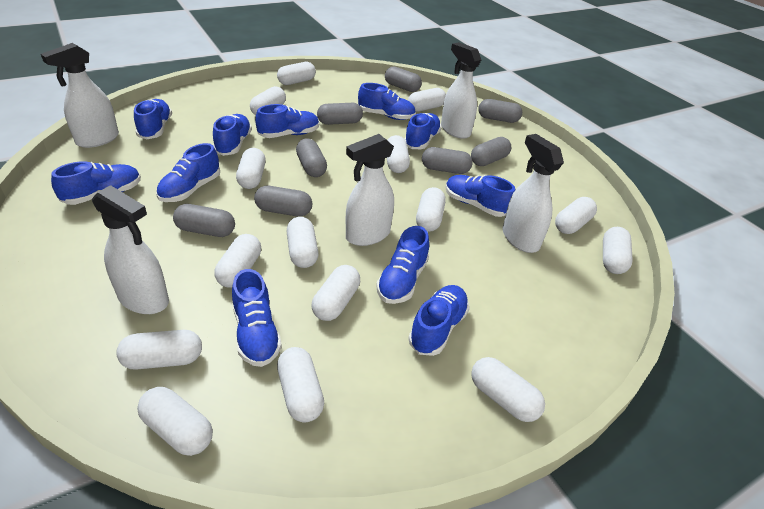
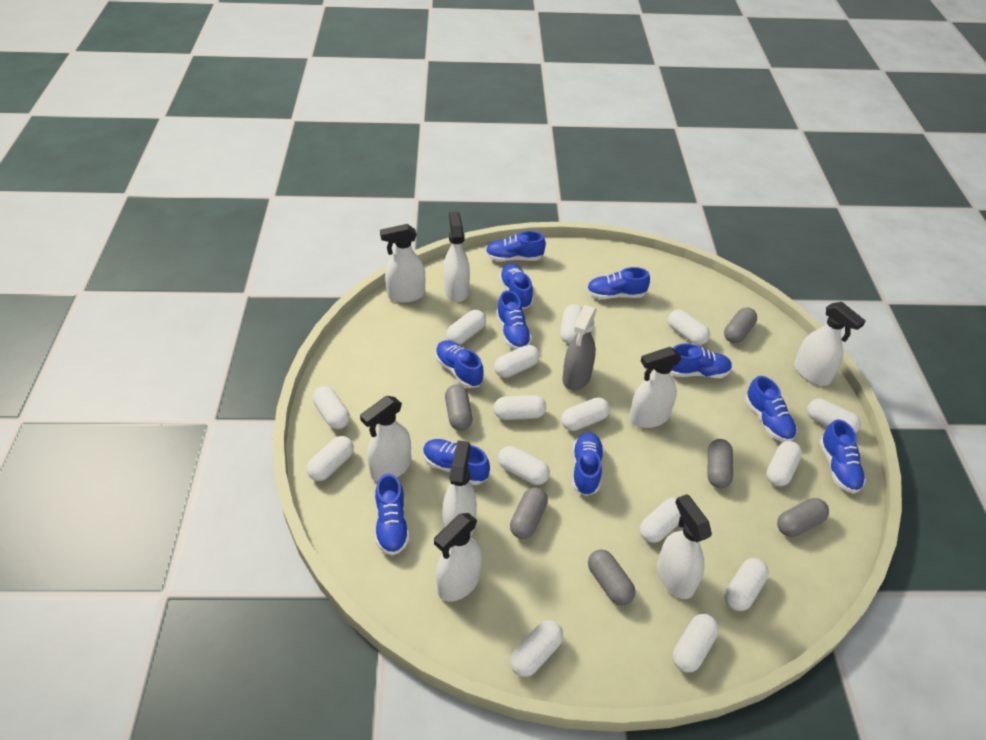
grey capsule: 8 -> 6
grey spray bottle: 0 -> 1
white spray bottle: 5 -> 8

